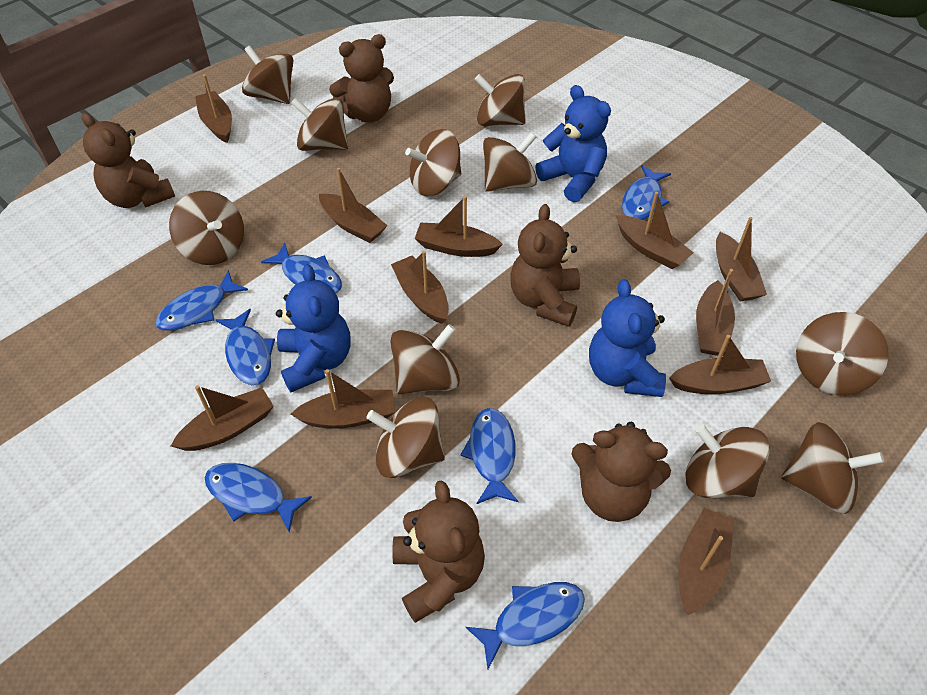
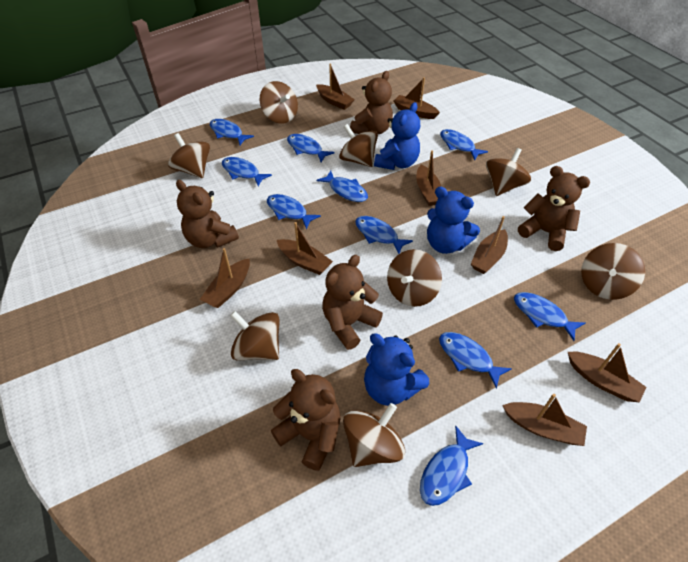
blue fish: 7 -> 10
brown boat: 11 -> 8
brown spinning top: 11 -> 8

